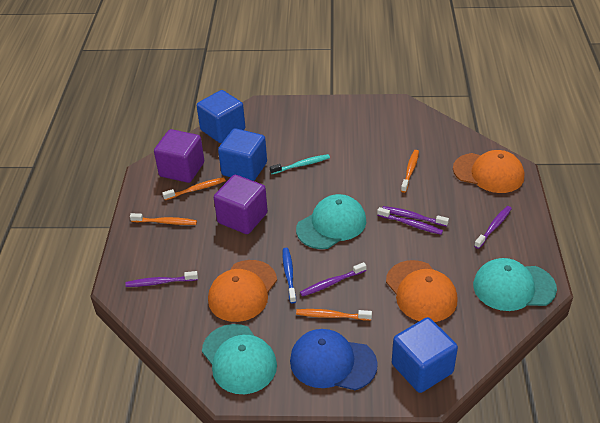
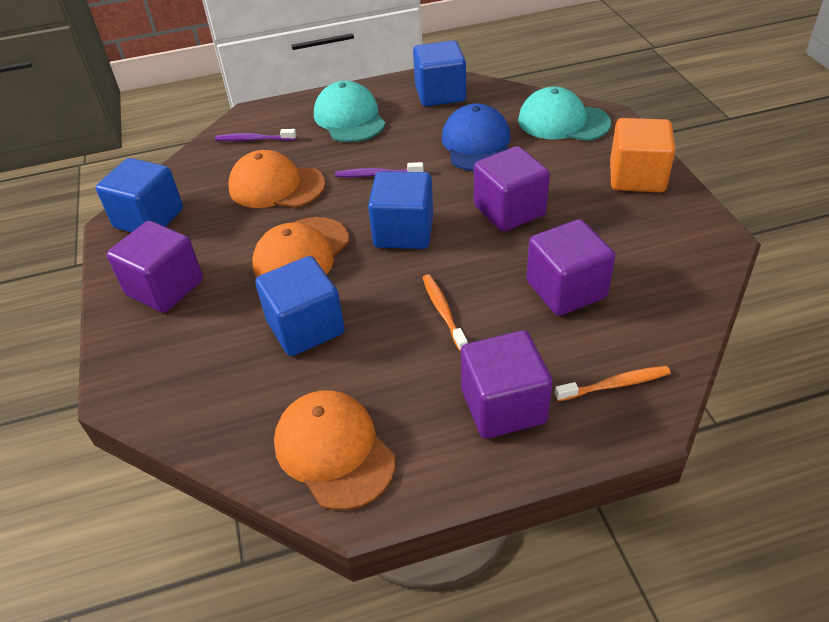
blue cube: 3 -> 4
blue toothbrush: 1 -> 0
orange cube: 0 -> 1
orange toothbrush: 4 -> 2
purple cube: 2 -> 4
purple toothbrush: 5 -> 2
turquoise cap: 3 -> 2
turquoise toothbrush: 1 -> 0

